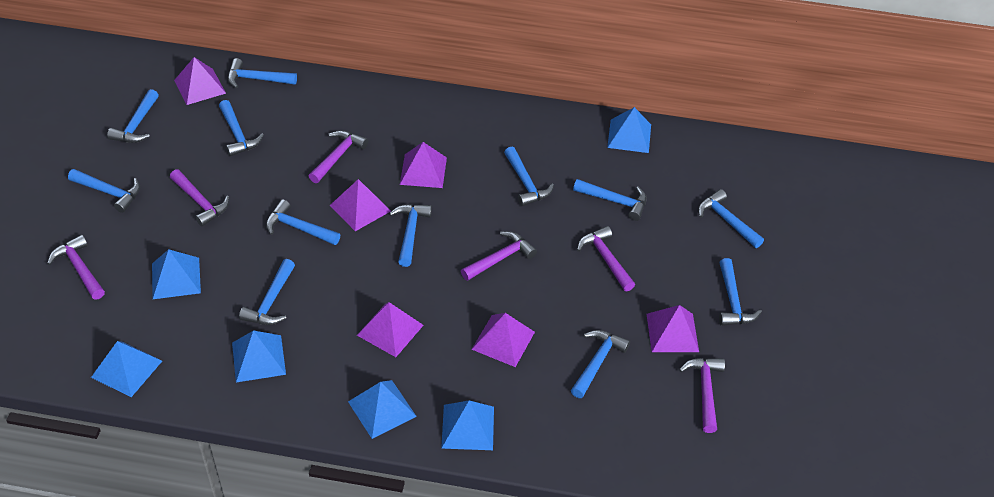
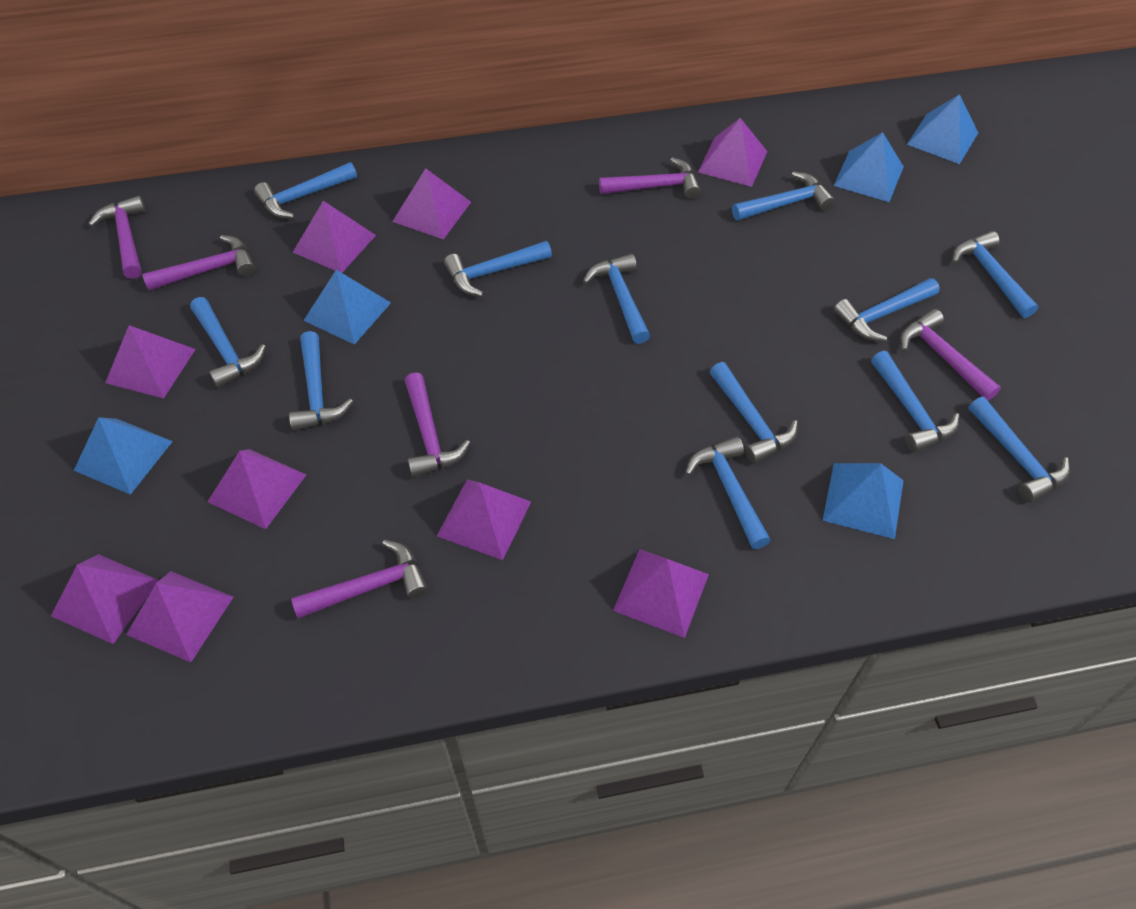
blue pyramid: 6 -> 5
purple pyramid: 6 -> 9

